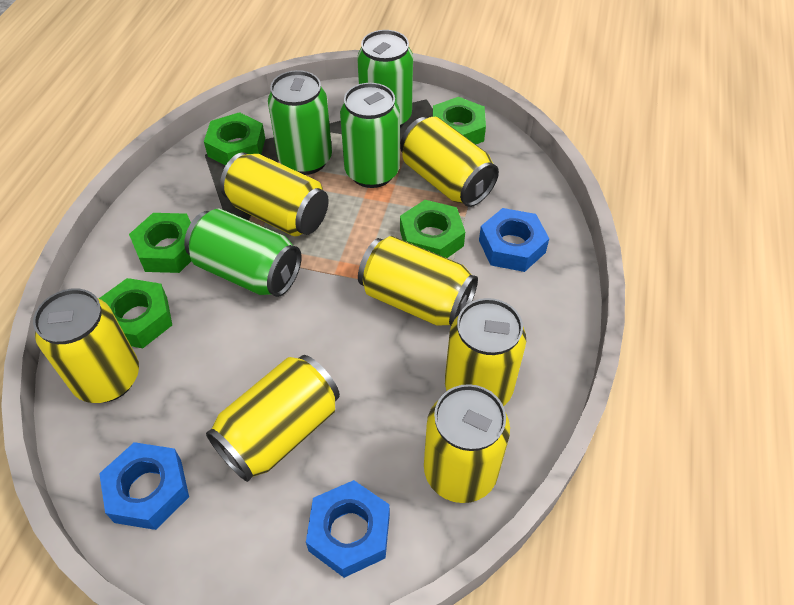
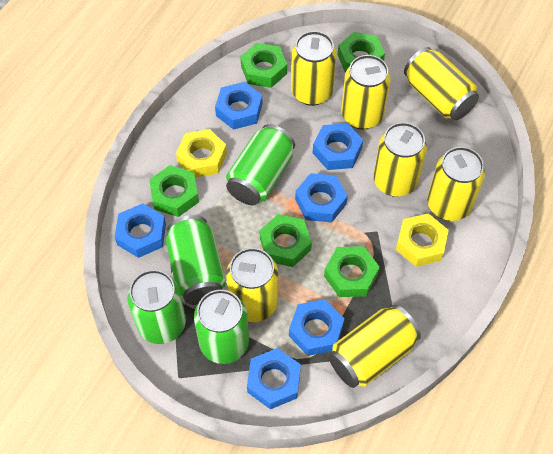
blue nut: 3 -> 6
yellow nut: 0 -> 2

